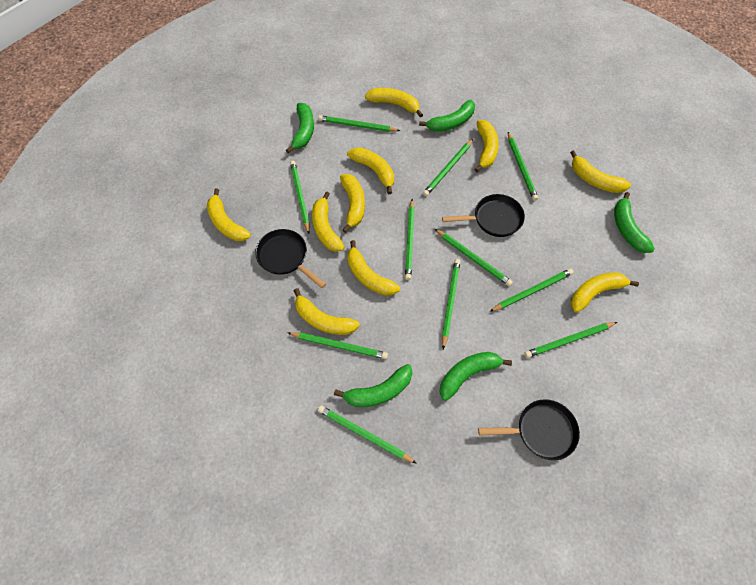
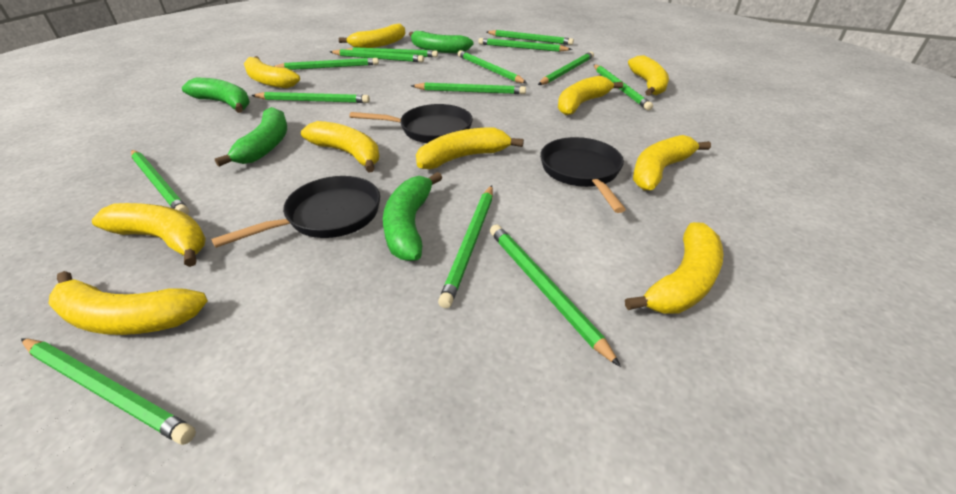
green banana: 5 -> 4
green pencil: 11 -> 14

